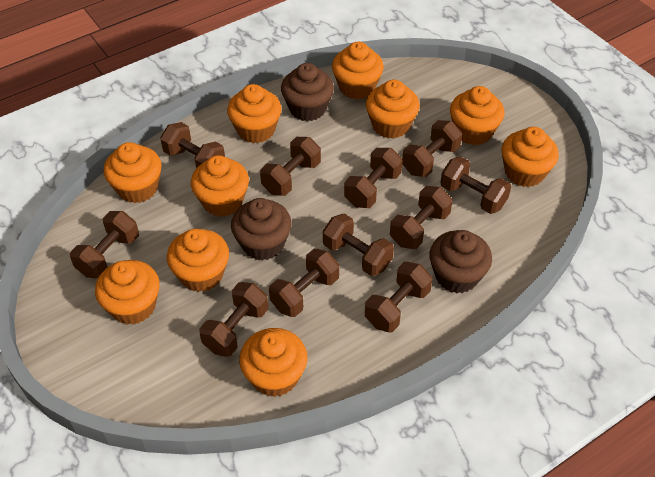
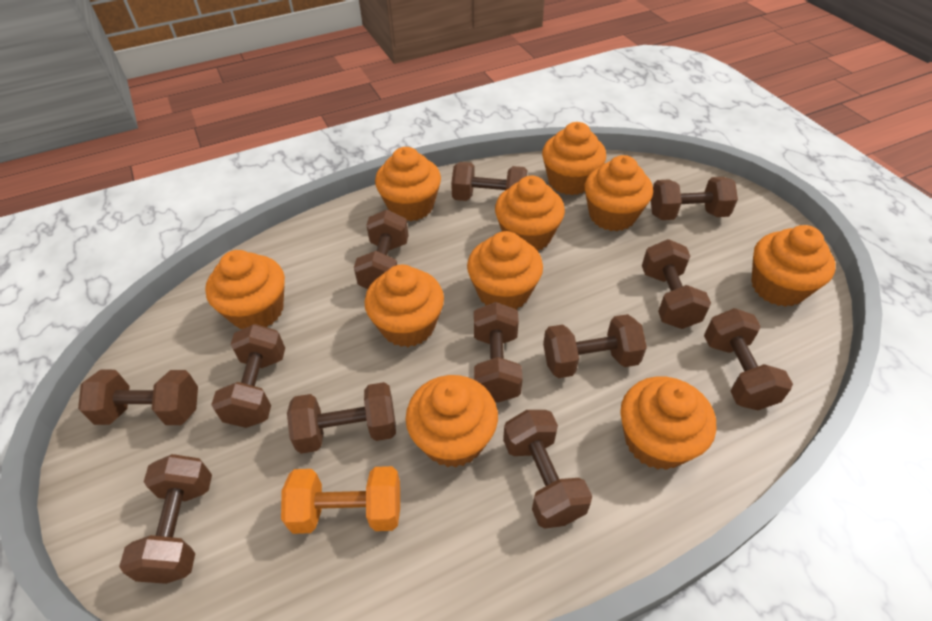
brown cupcake: 3 -> 0
brown dumbbell: 11 -> 12
orange dumbbell: 0 -> 1

